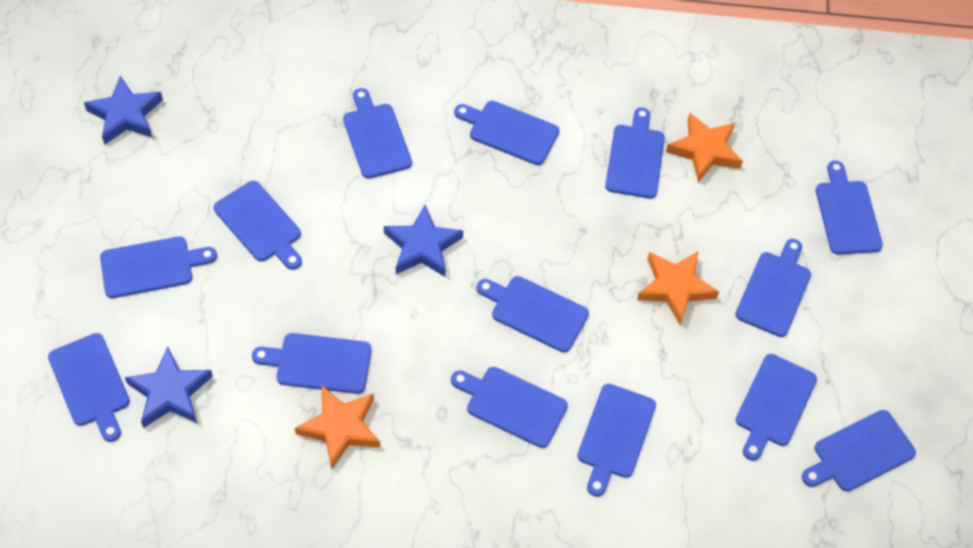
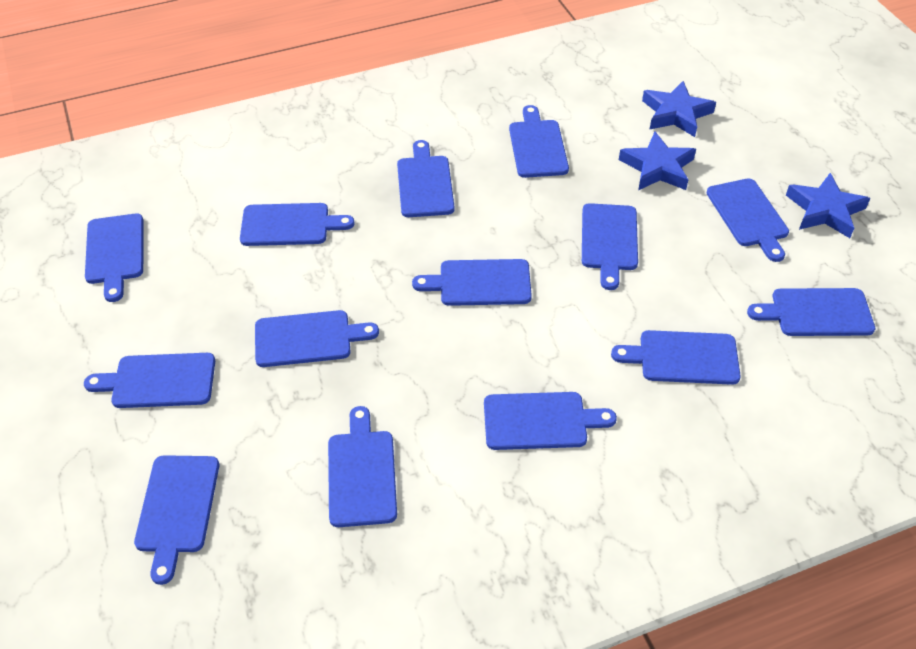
orange star: 3 -> 0

